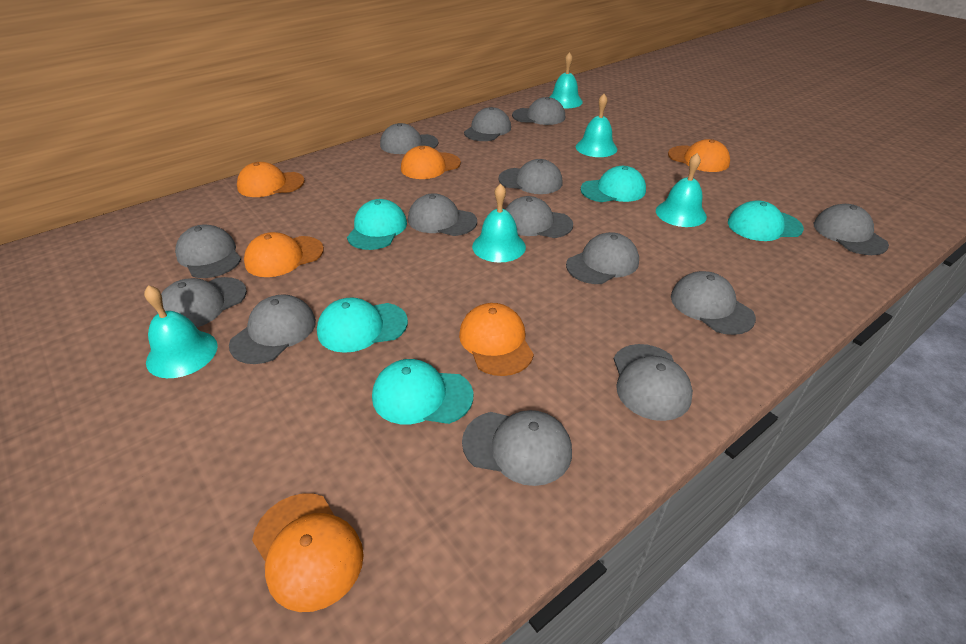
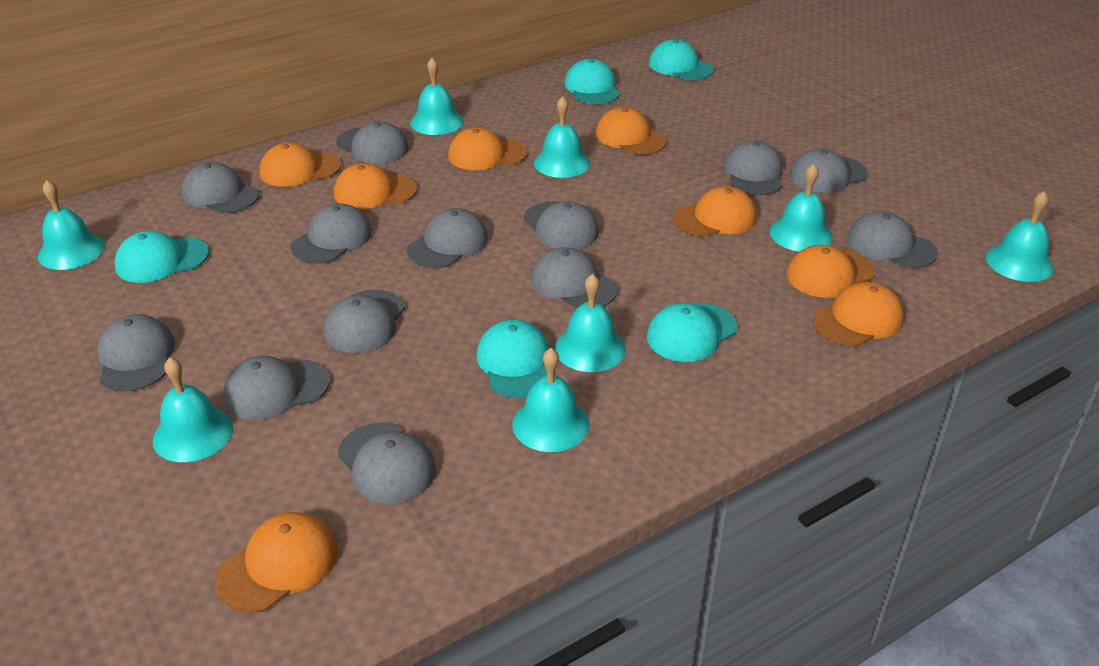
grey cap: 14 -> 13
orange cap: 6 -> 8
turquoise bell: 5 -> 8

